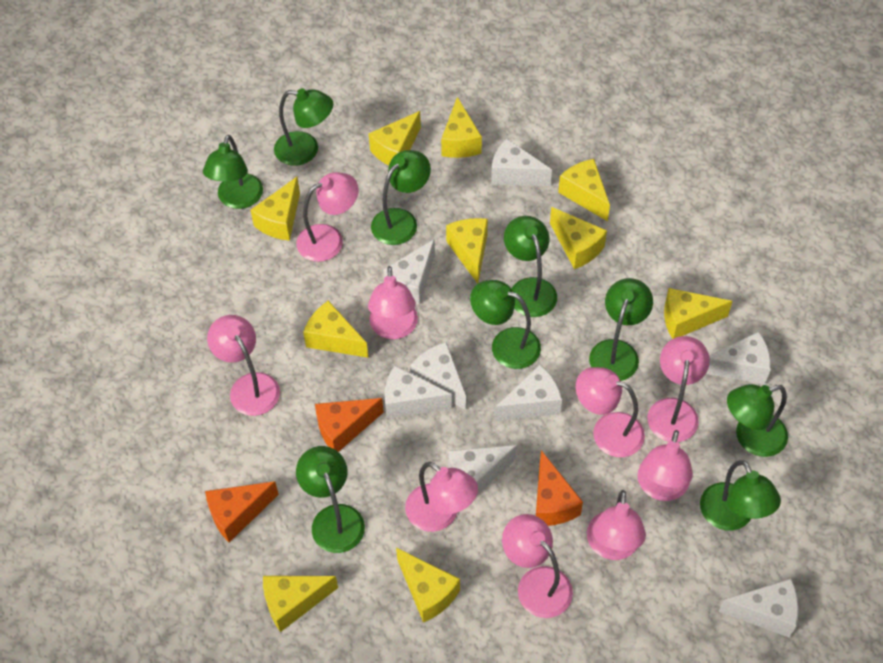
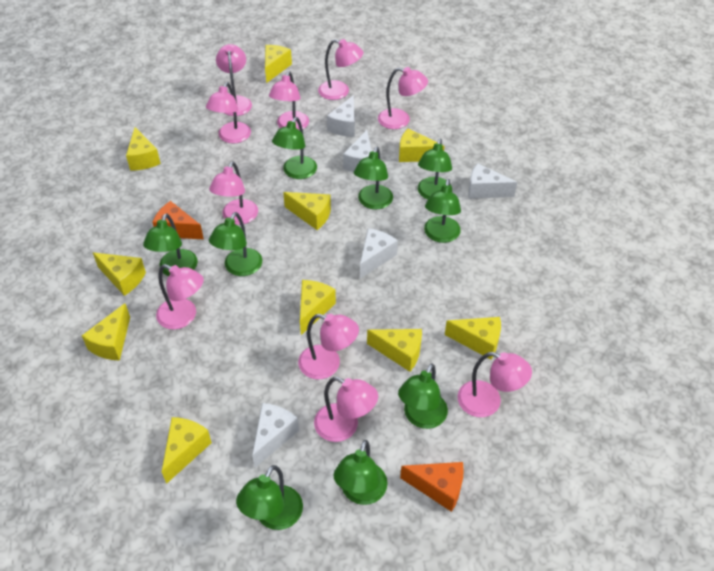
orange cheese: 3 -> 2
pink lamp: 9 -> 10
white cheese: 8 -> 5

